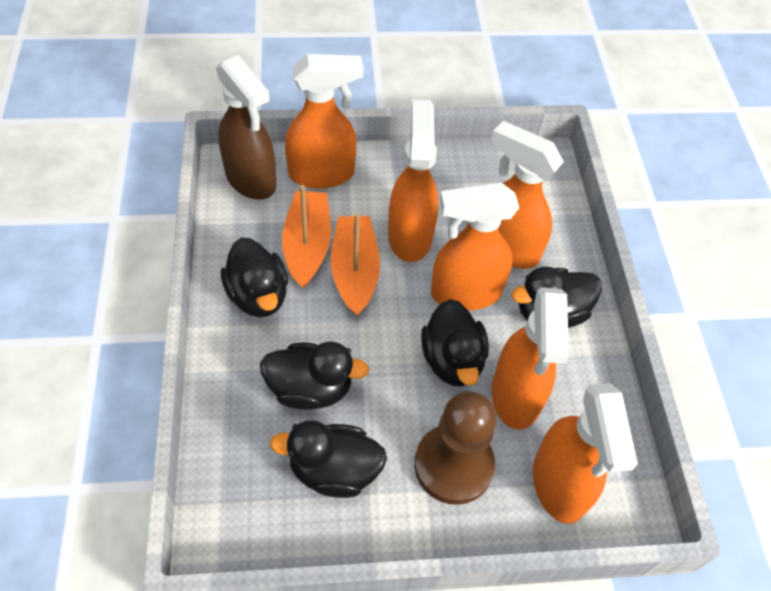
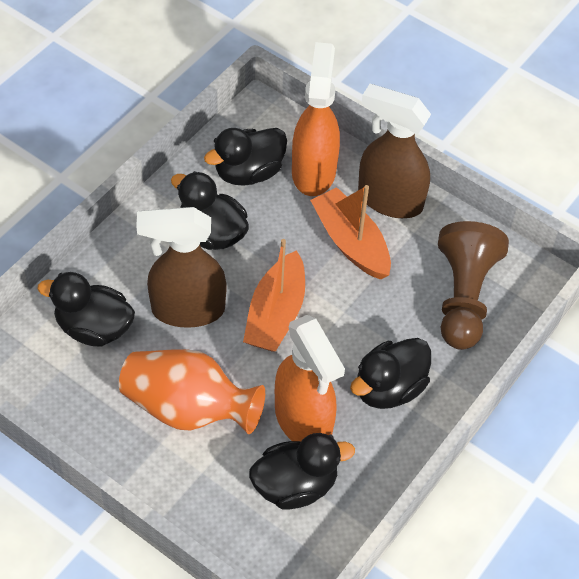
brown spray bottle: 1 -> 2
orange spray bottle: 6 -> 2
orange vase: 0 -> 1

